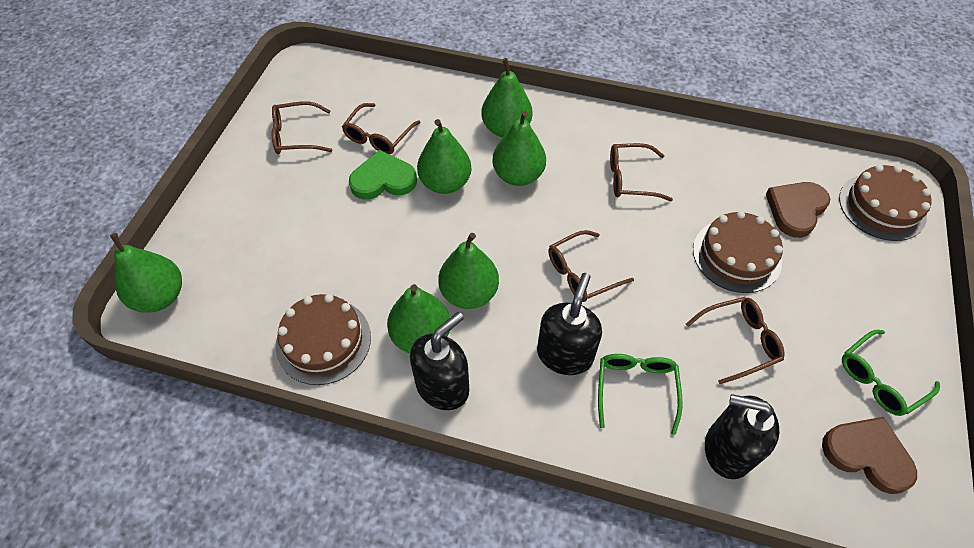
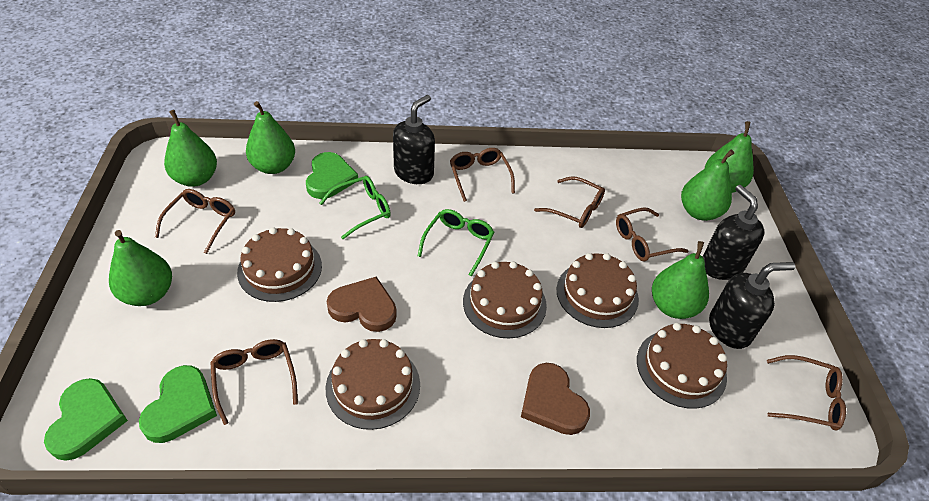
brown cake: 3 -> 5
brown glasses: 5 -> 6
green heart: 1 -> 3

